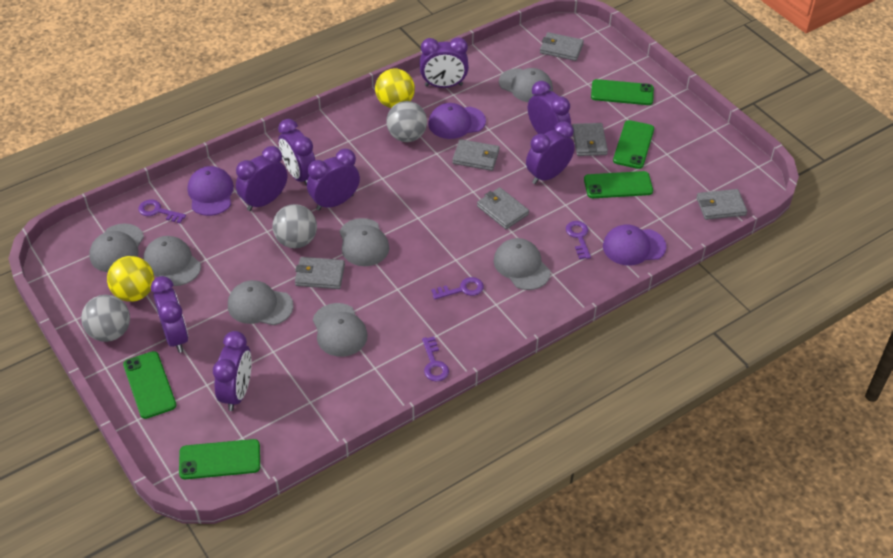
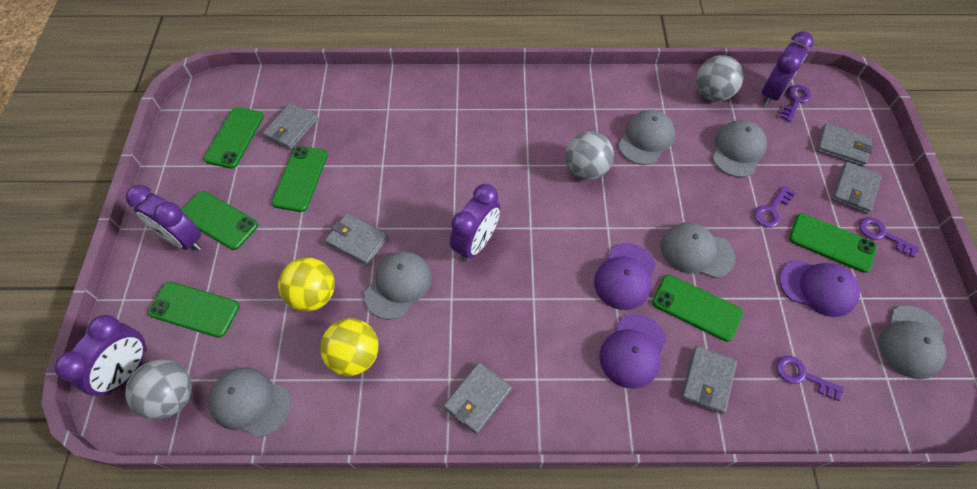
green phone: 5 -> 6
grey cap: 7 -> 6
purple clock: 8 -> 4

